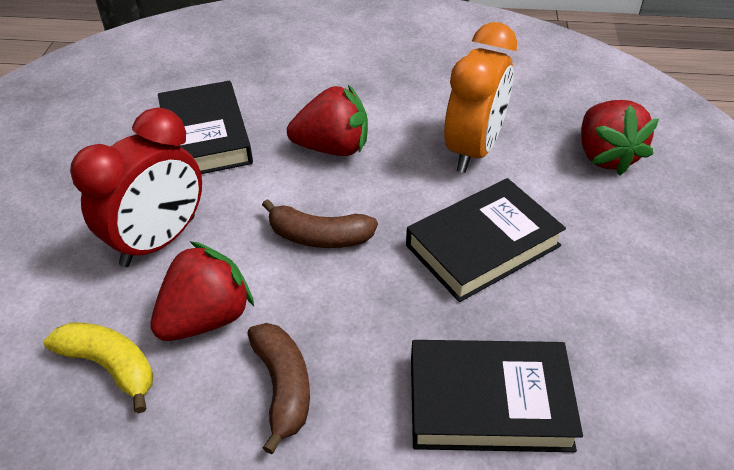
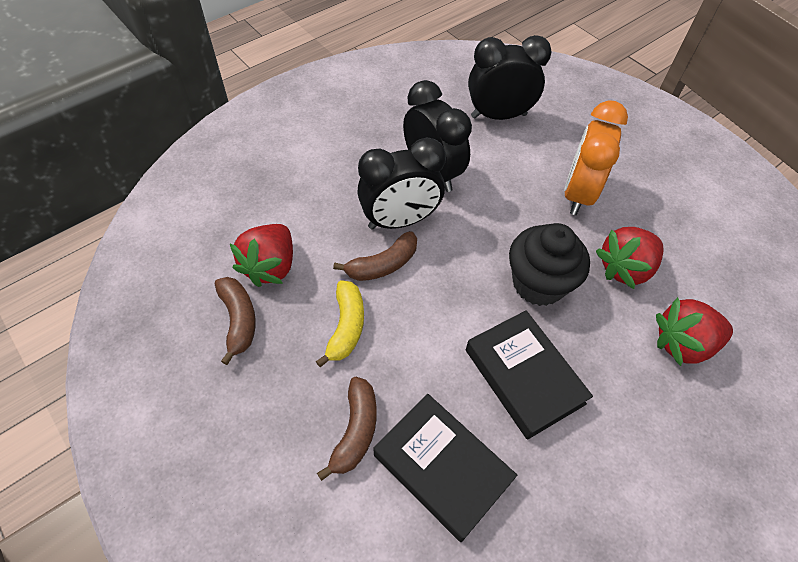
black book: 3 -> 2
black clock: 0 -> 3
black cupcake: 0 -> 1
brown banana: 2 -> 3
red clock: 1 -> 0

